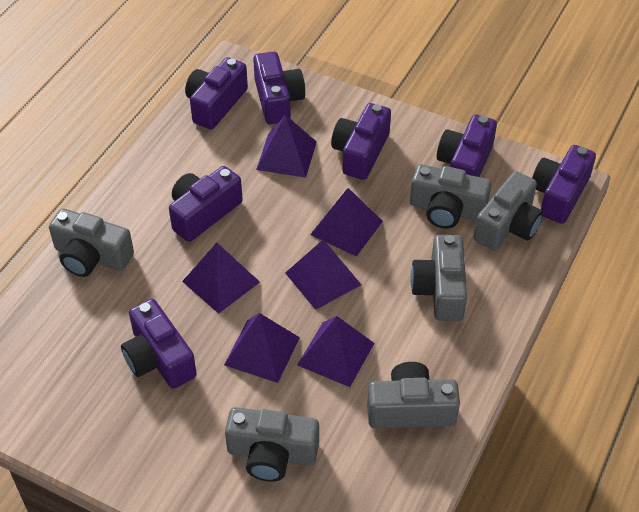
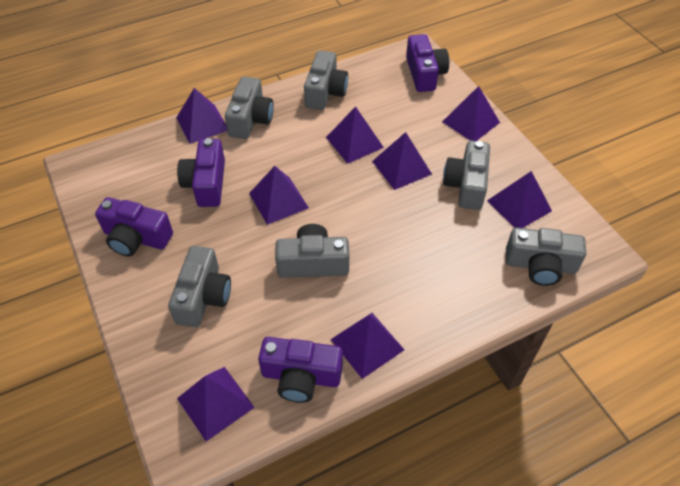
purple camera: 7 -> 4
purple pyramid: 6 -> 8

